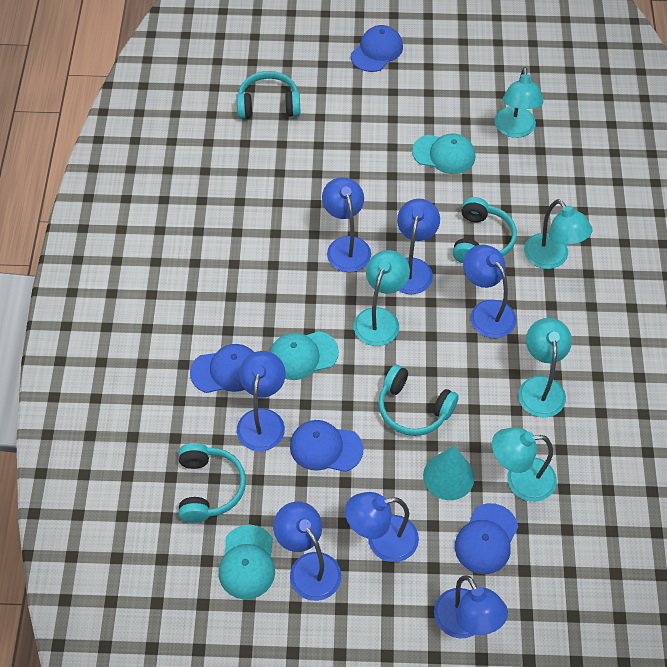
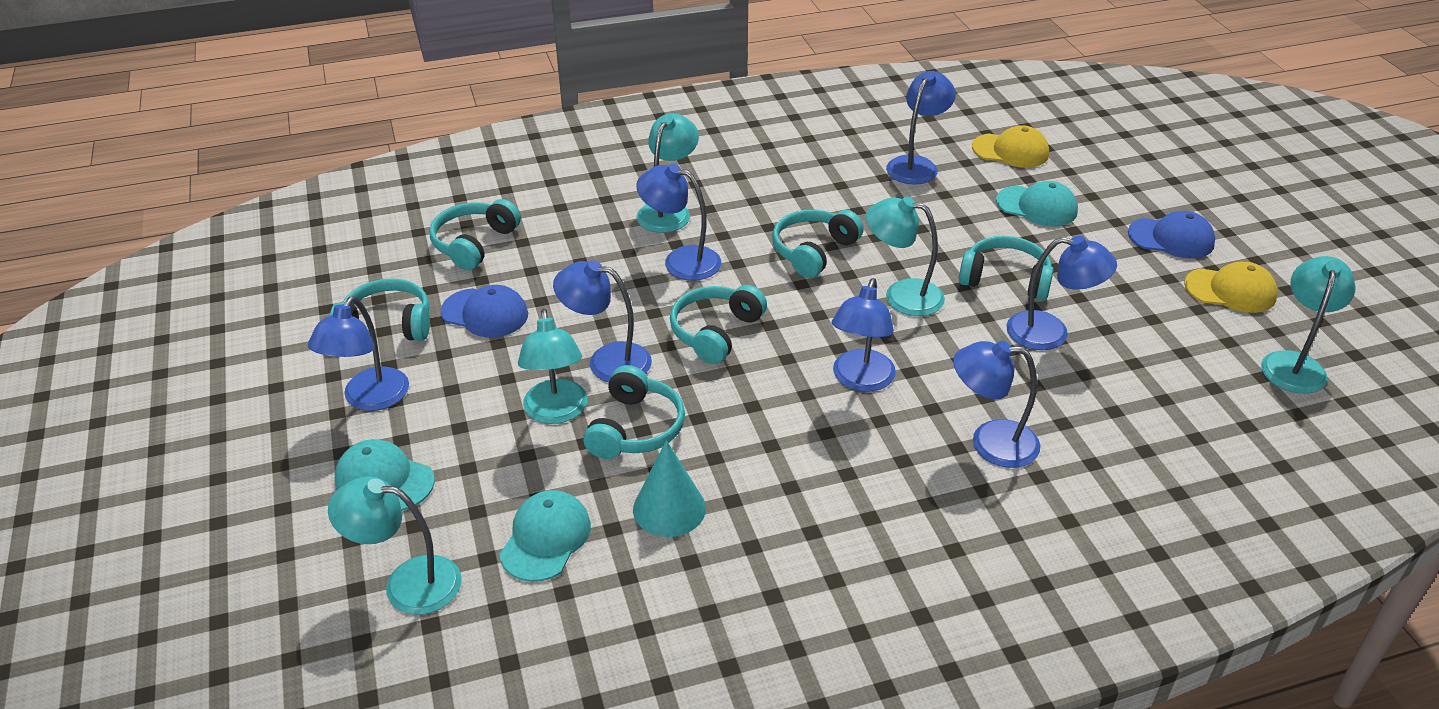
blue cap: 4 -> 2
turquoise headphones: 4 -> 6
yellow cap: 0 -> 2

